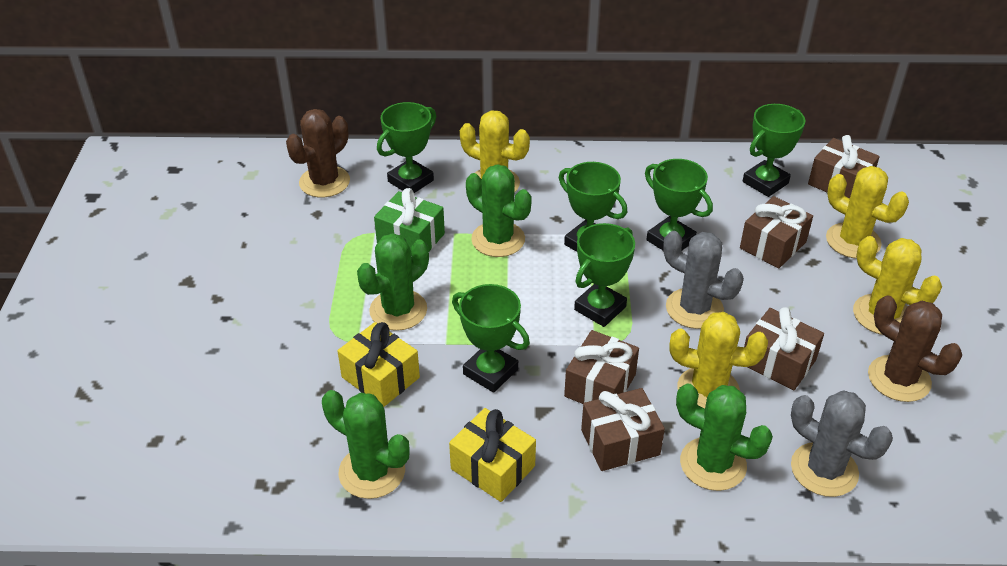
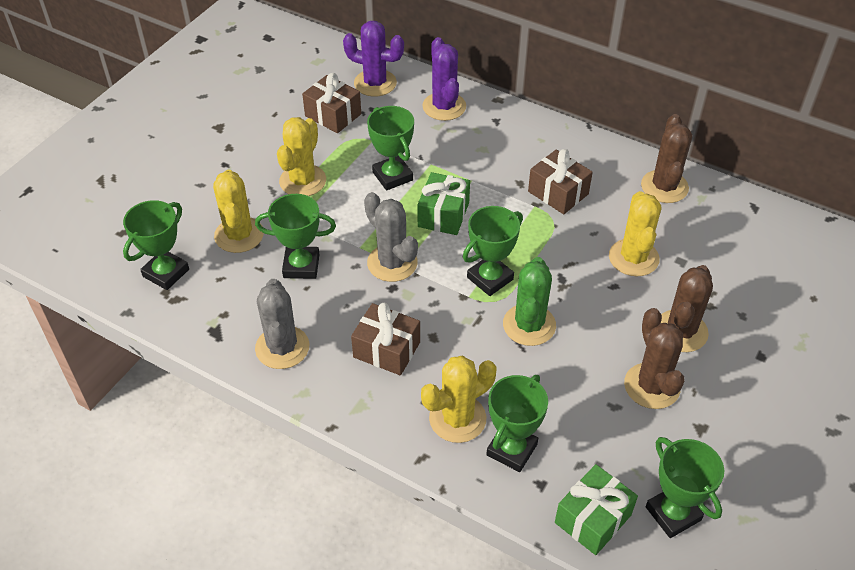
brown cactus: 2 -> 3
brown gift: 5 -> 3
green cactus: 4 -> 1
green gift: 1 -> 2
purple cactus: 0 -> 2
yellow gift: 2 -> 0

